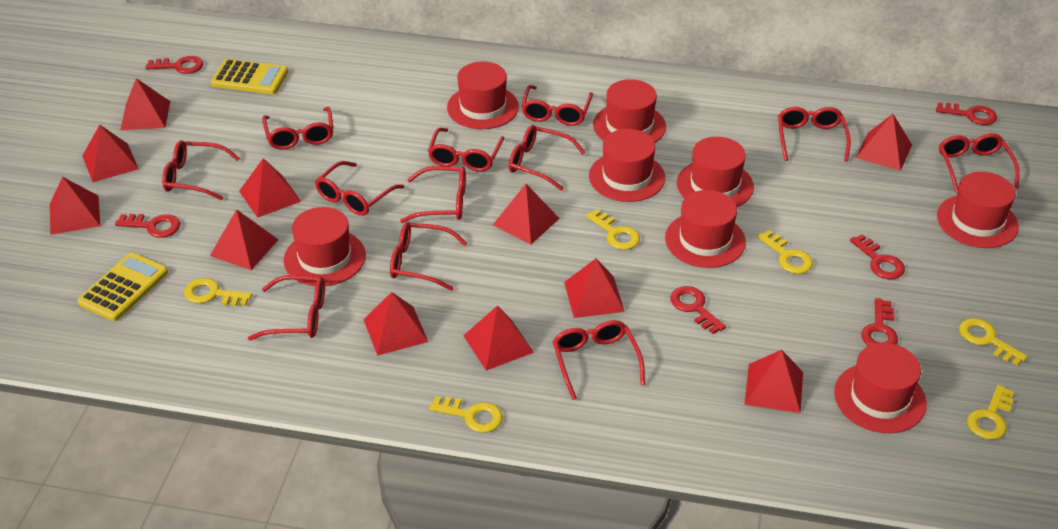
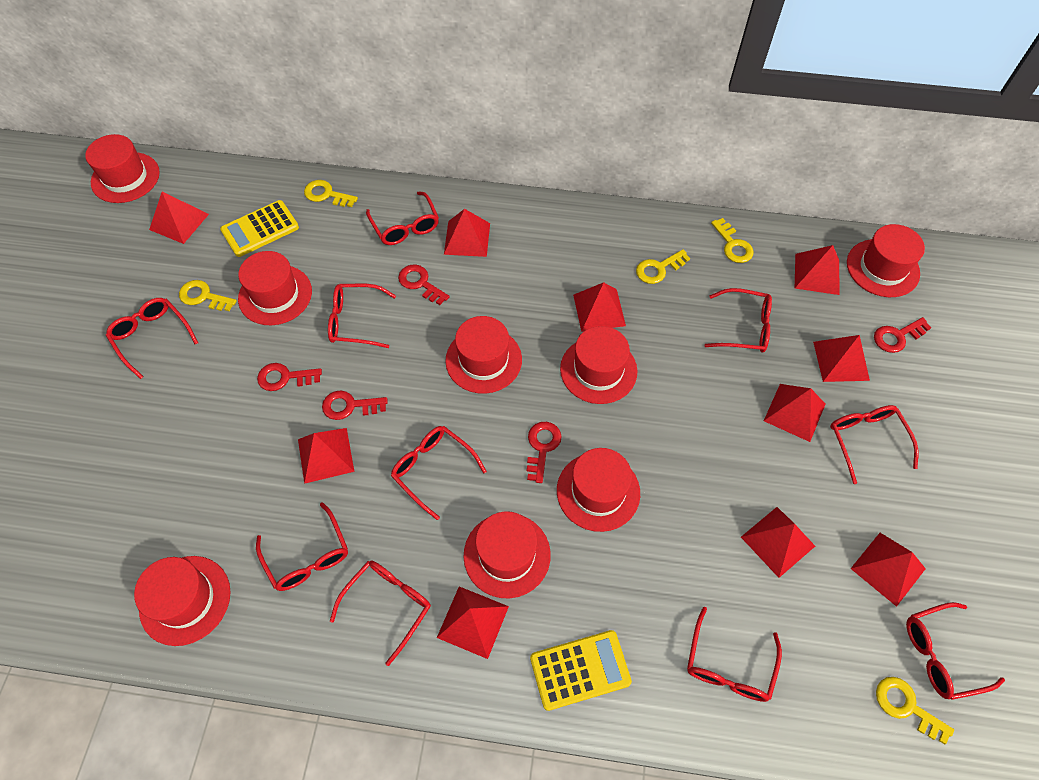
red glasses: 12 -> 10
red key: 6 -> 5
red pyramid: 11 -> 10
yellow key: 6 -> 5

